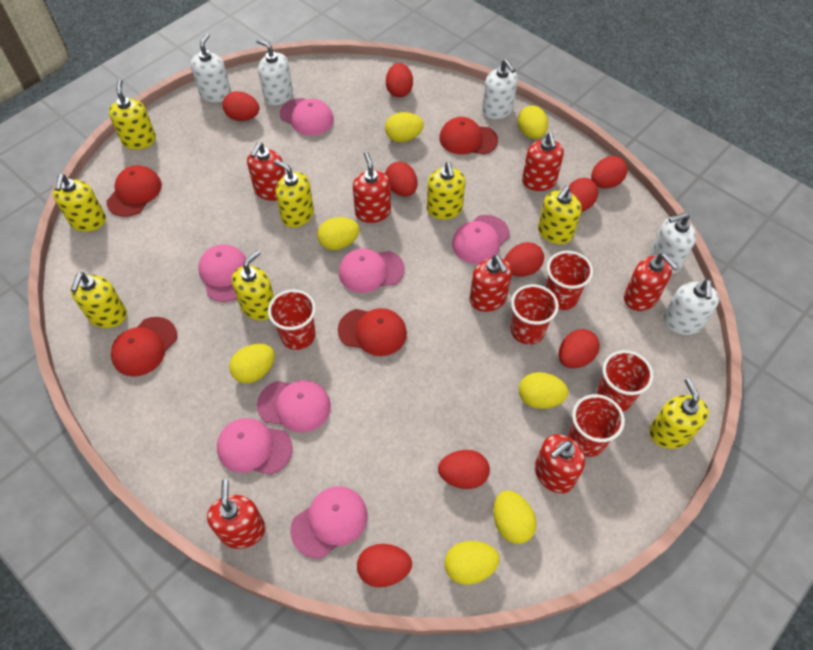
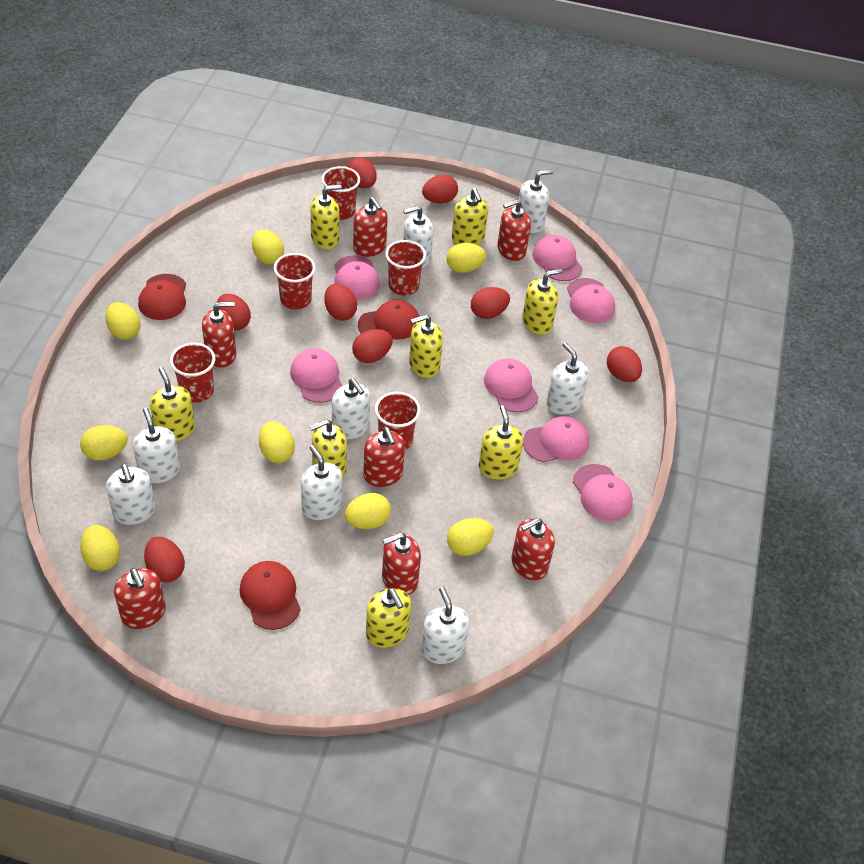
red cap: 4 -> 3
red egg: 9 -> 8
white soap dispenser: 5 -> 8
yellow egg: 7 -> 8

